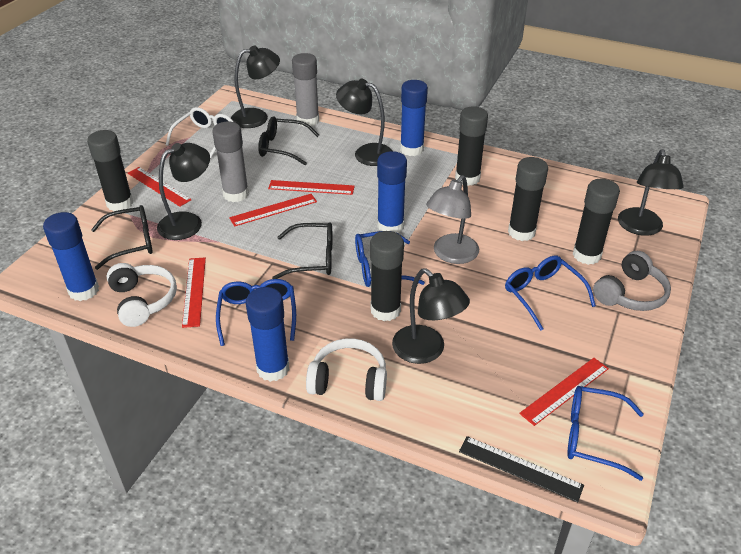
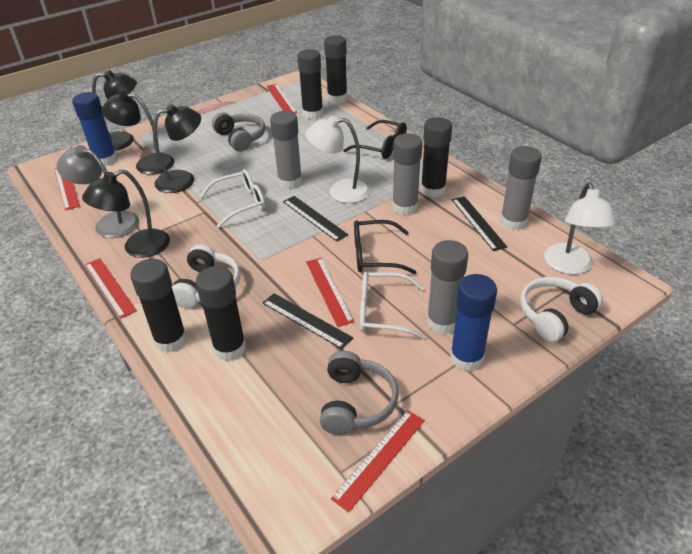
black glasses: 3 -> 2
black lamp: 5 -> 4
black ruler: 1 -> 3
blue glasses: 4 -> 0
blue glue stick: 4 -> 2
grey glue stick: 2 -> 4
grey headphones: 1 -> 2
white glasses: 1 -> 2
white lamp: 0 -> 2

